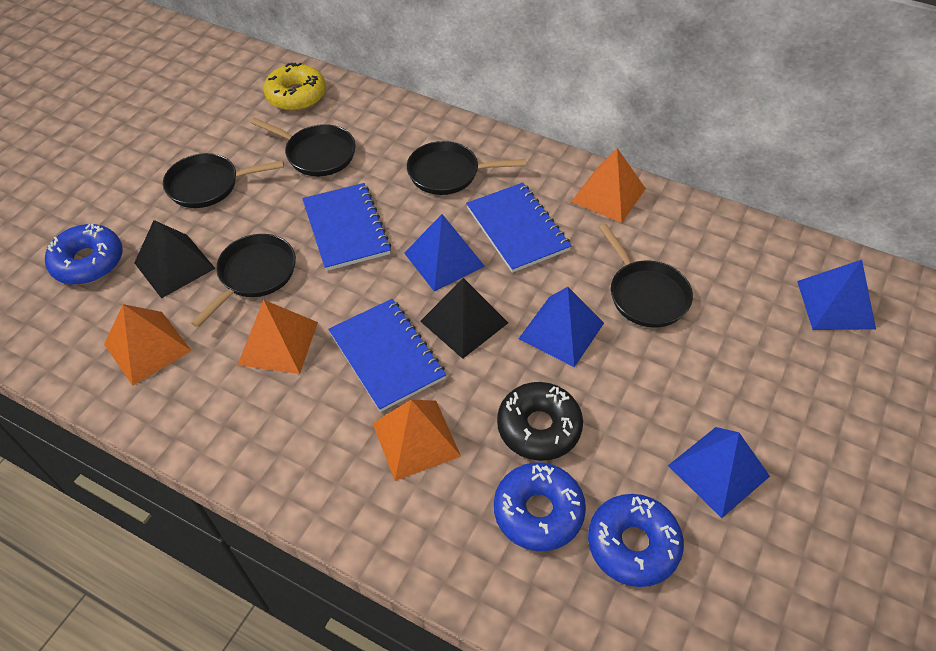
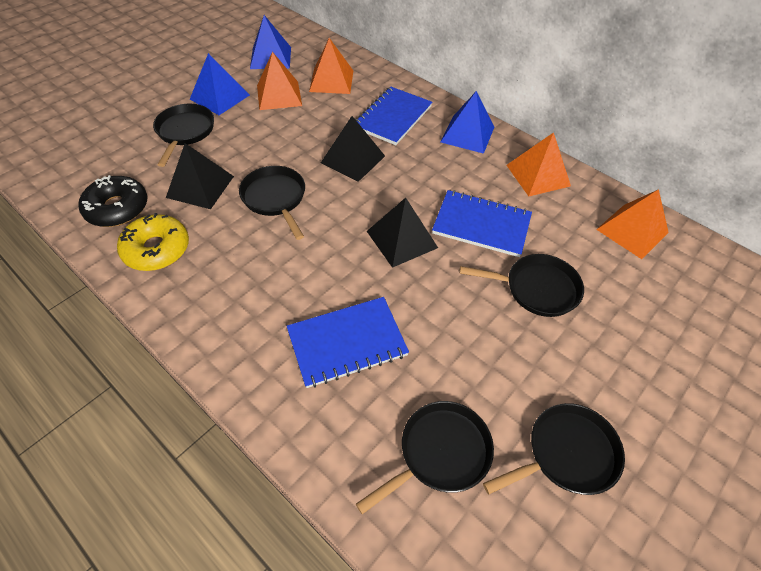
black pyramid: 2 -> 3
blue donut: 3 -> 0
blue pyramid: 4 -> 3

